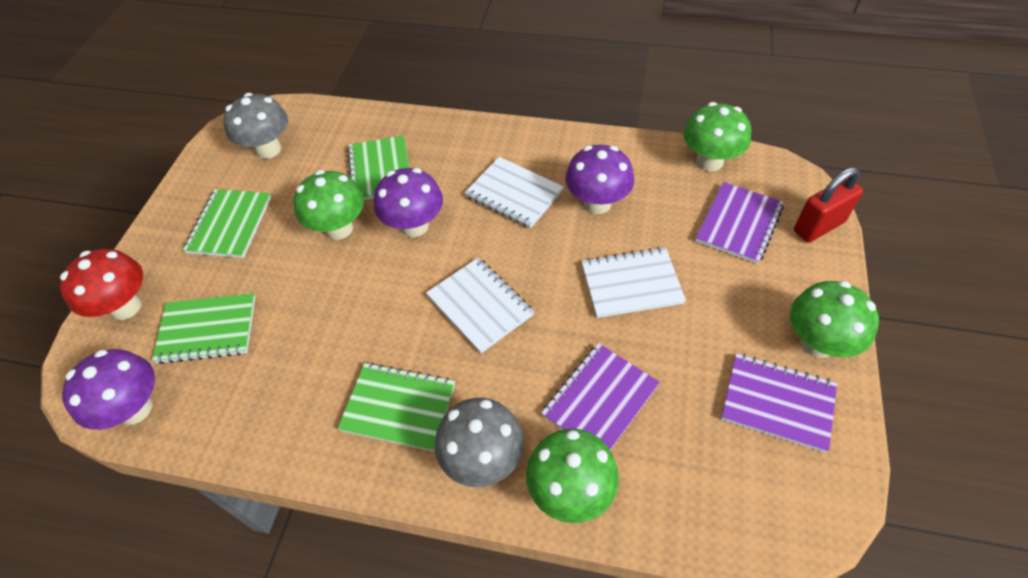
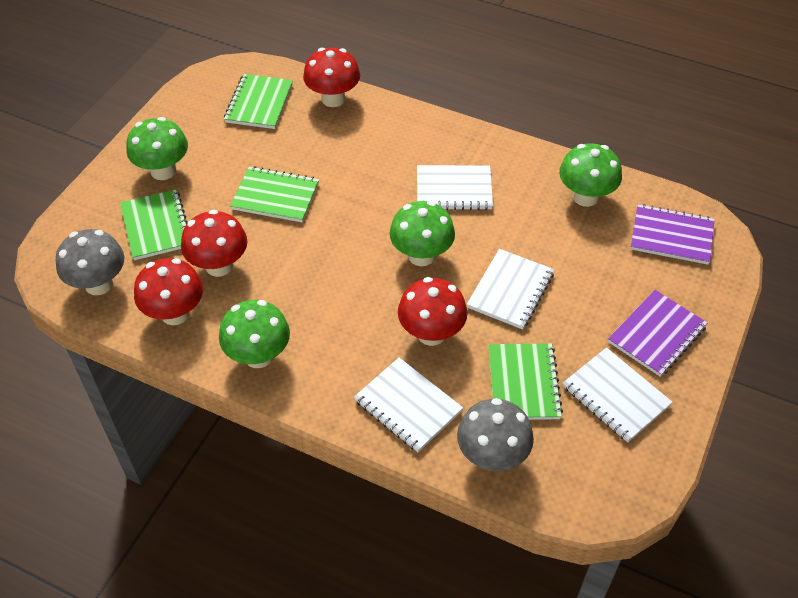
purple mushroom: 3 -> 0
purple notebook: 3 -> 2
red mushroom: 1 -> 4
red padlock: 1 -> 0
white notebook: 3 -> 4

